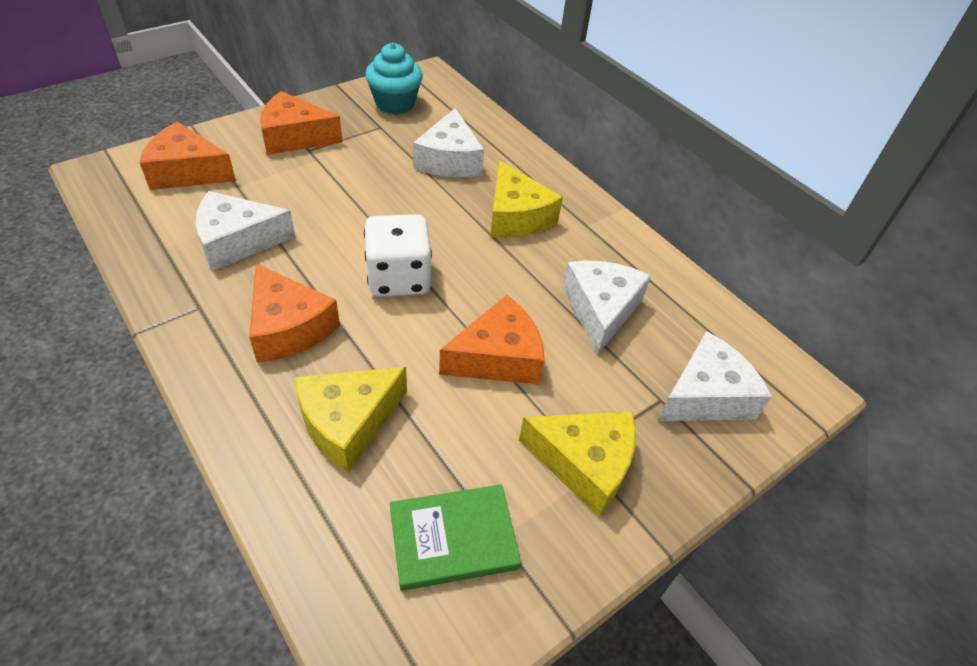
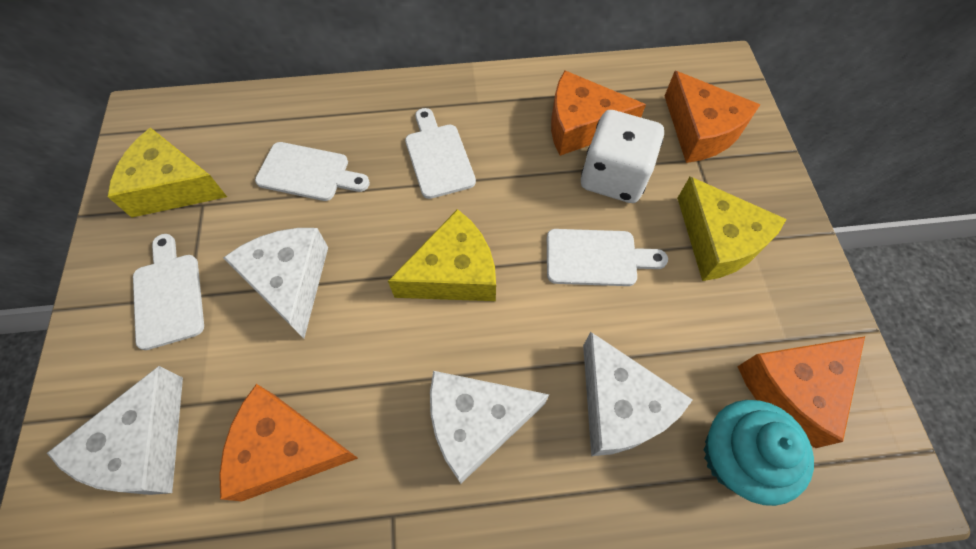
green book: 1 -> 0
white cutting board: 0 -> 4

